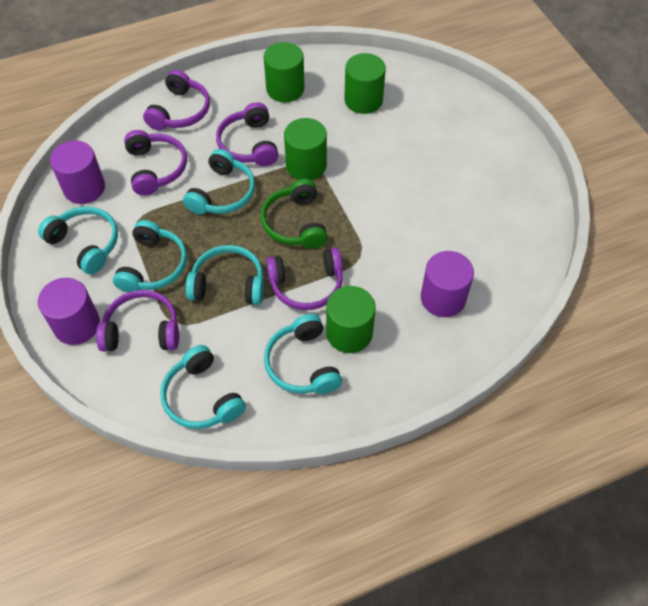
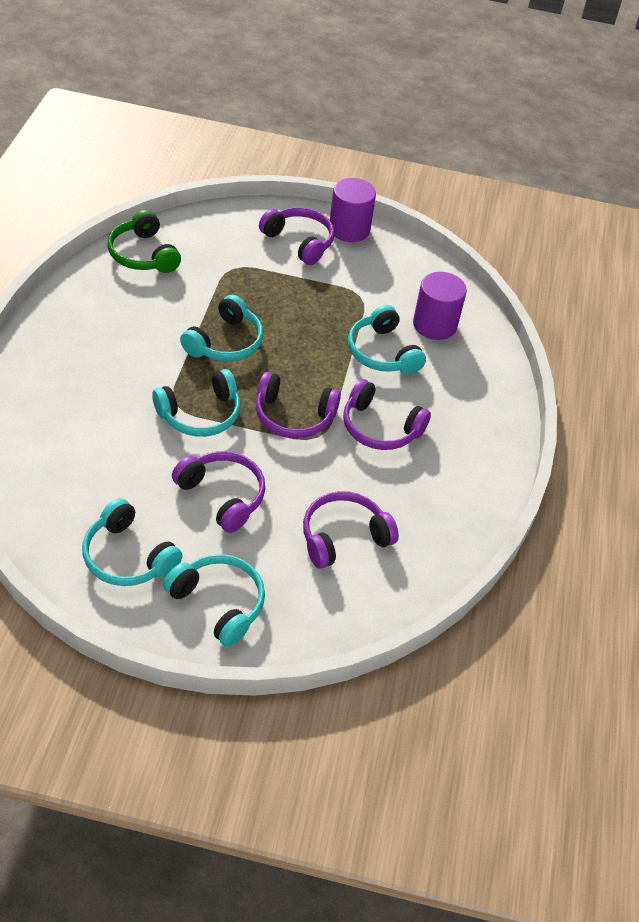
green cylinder: 4 -> 0
purple cylinder: 3 -> 2
turquoise headphones: 6 -> 5

